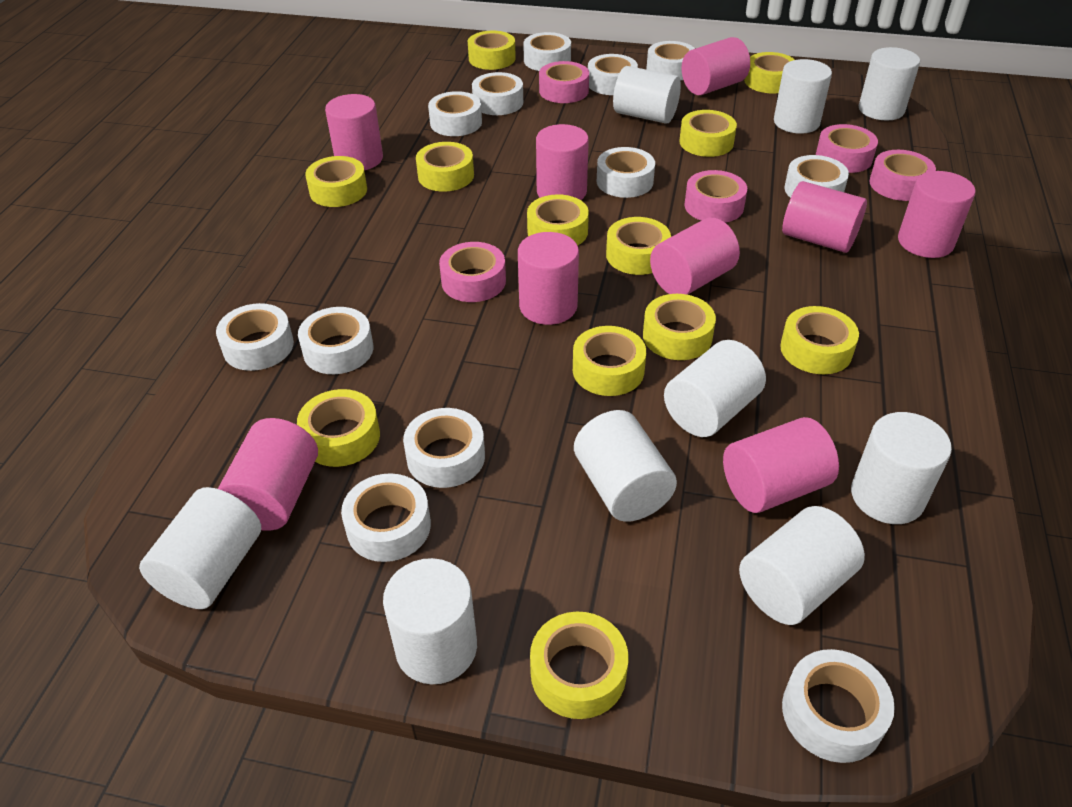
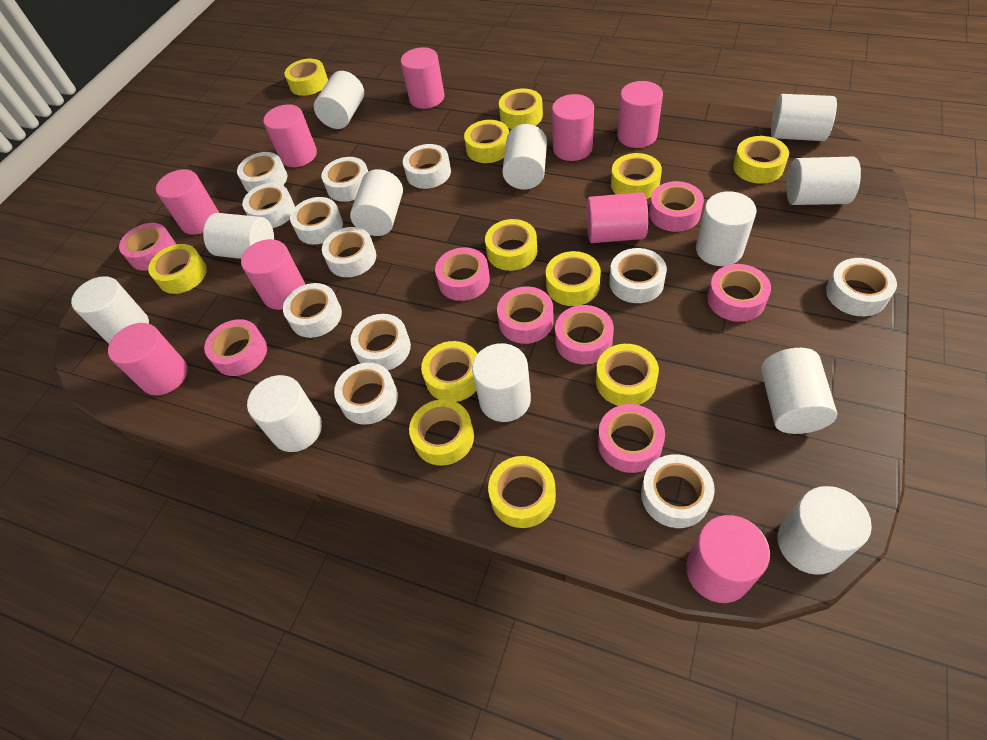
pink tape: 5 -> 8
white cylinder: 9 -> 12

